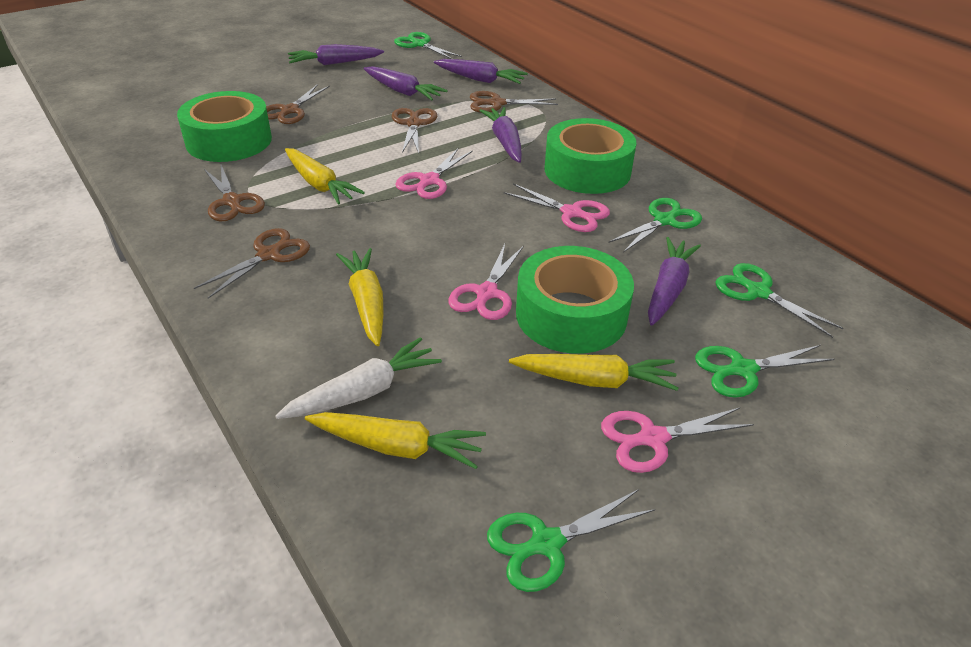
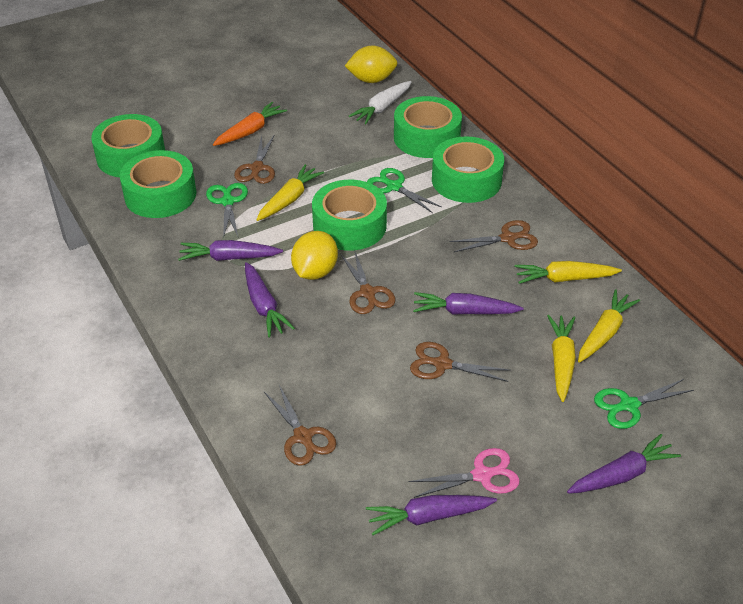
green scissors: 5 -> 3
green tape: 3 -> 5
orange carrot: 0 -> 1
pink scissors: 4 -> 1
yellow lemon: 0 -> 2

